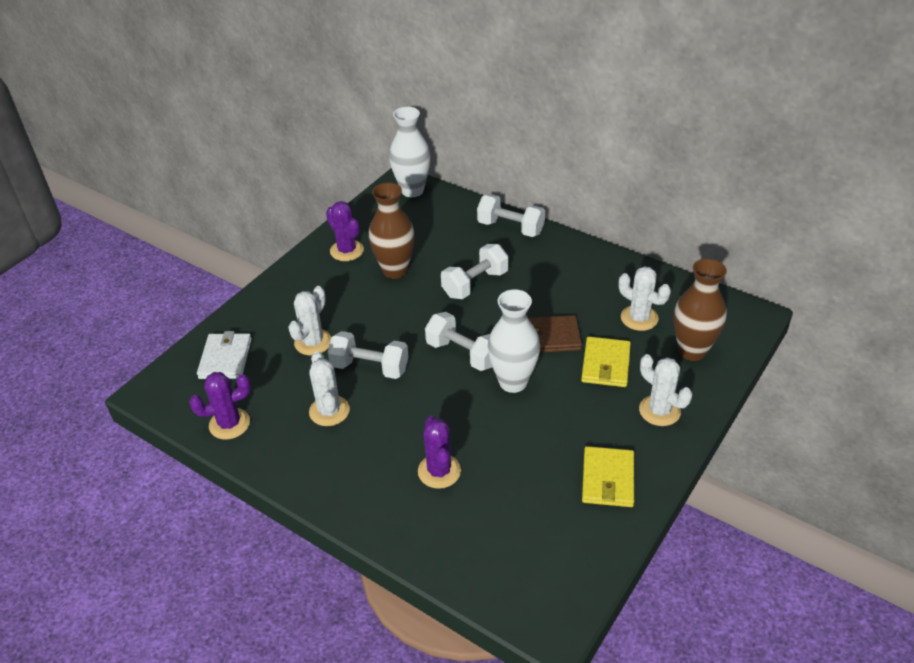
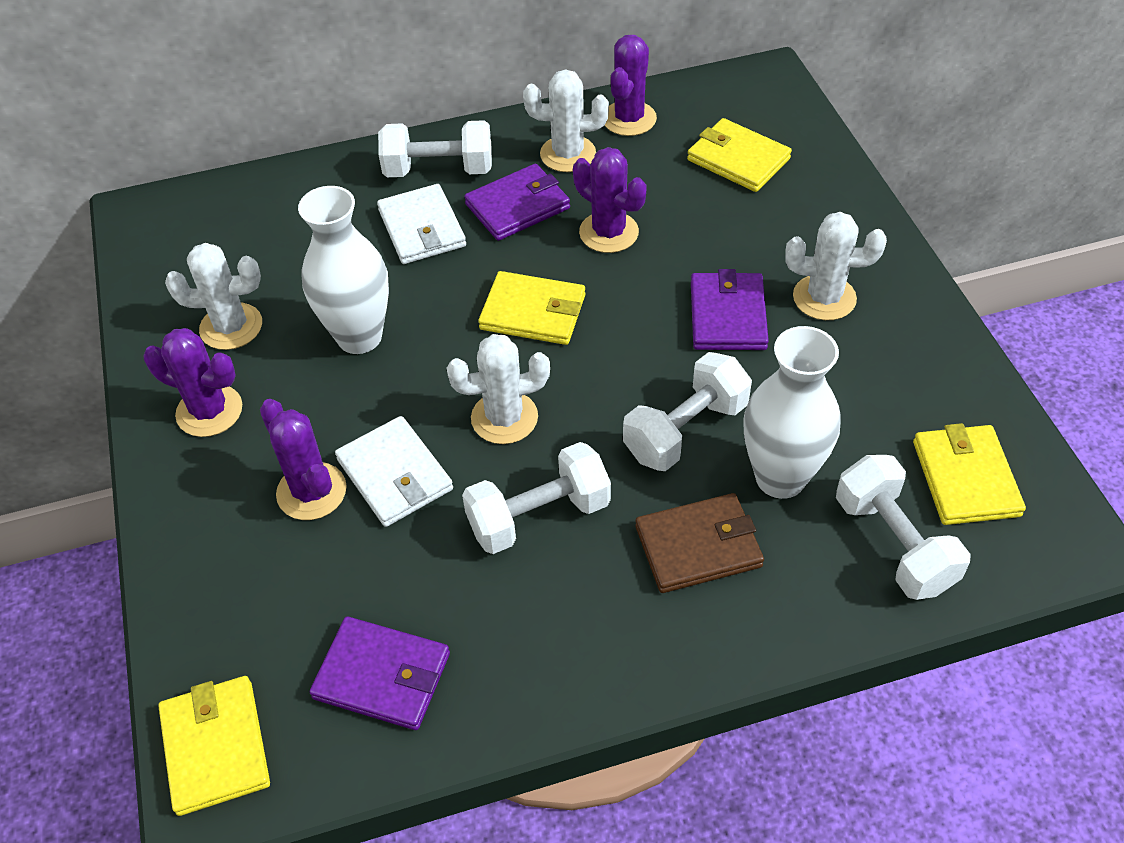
brown vase: 2 -> 0
purple cactus: 3 -> 4
purple wallet: 0 -> 3
white wallet: 1 -> 2
yellow wallet: 2 -> 4

